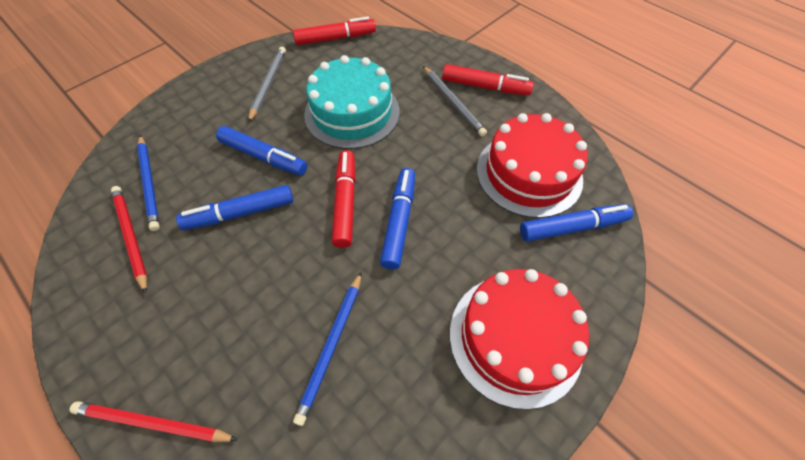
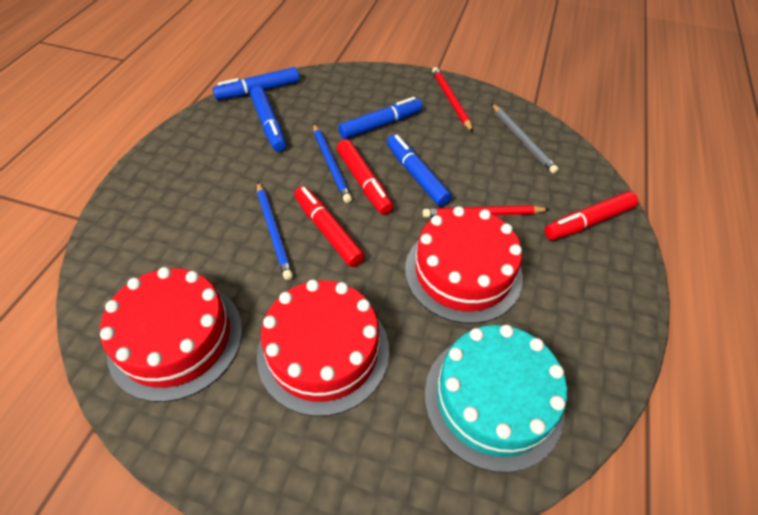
grey pencil: 2 -> 1
red cake: 2 -> 3

